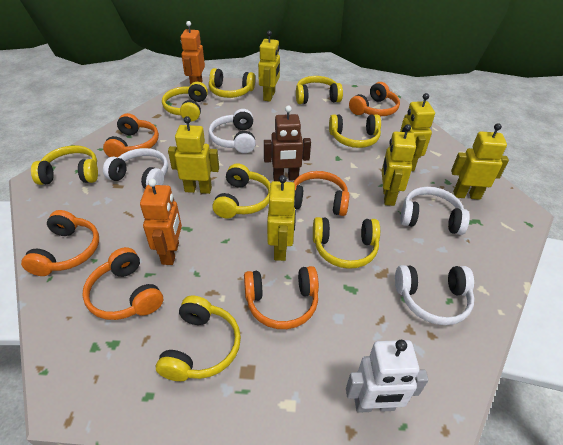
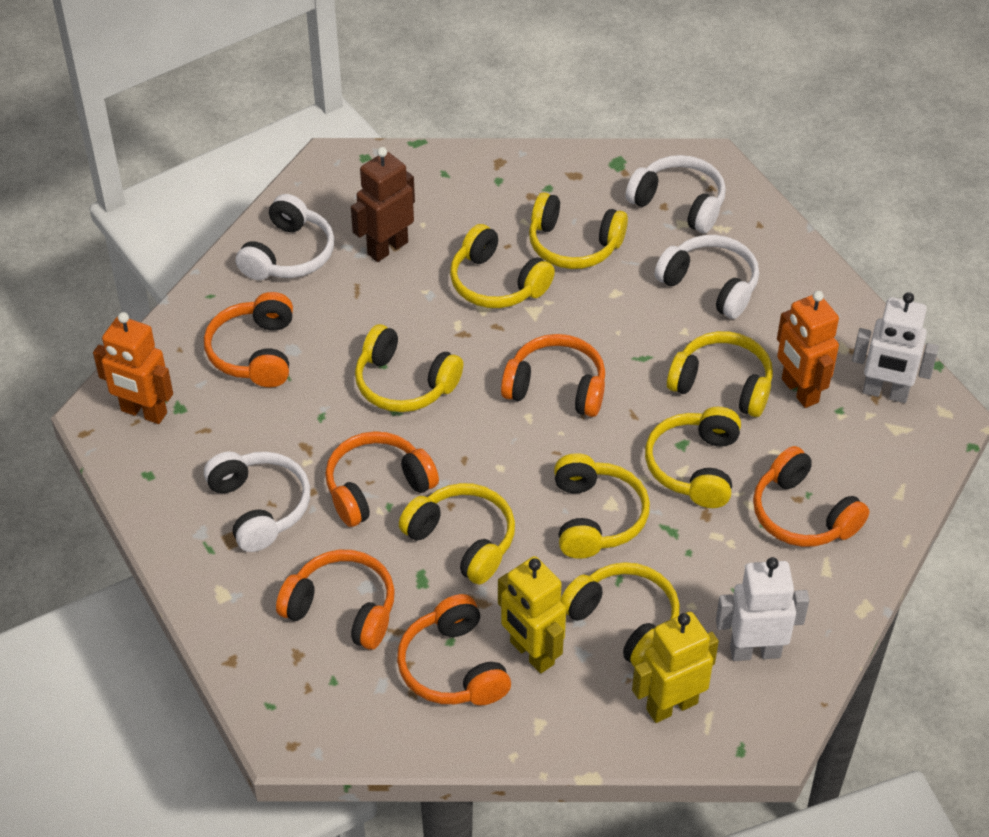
white robot: 1 -> 2
yellow robot: 6 -> 2

